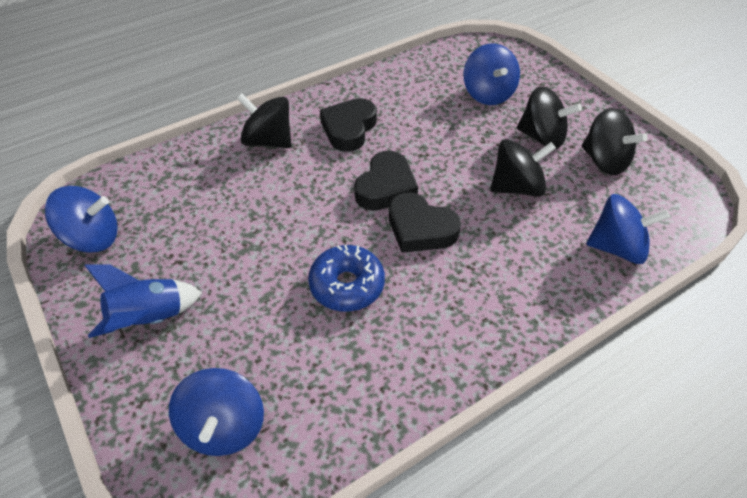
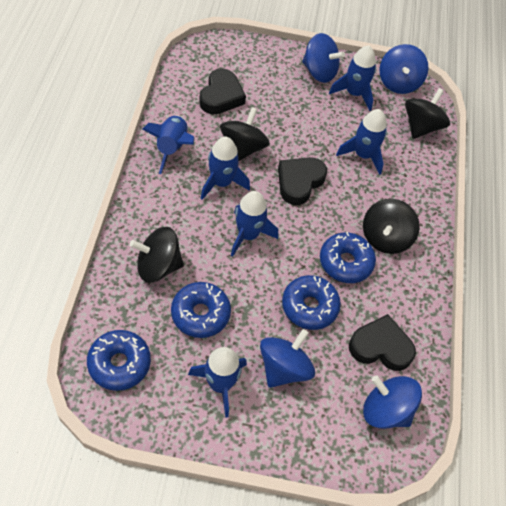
blue donut: 1 -> 4
blue rocket: 1 -> 6

